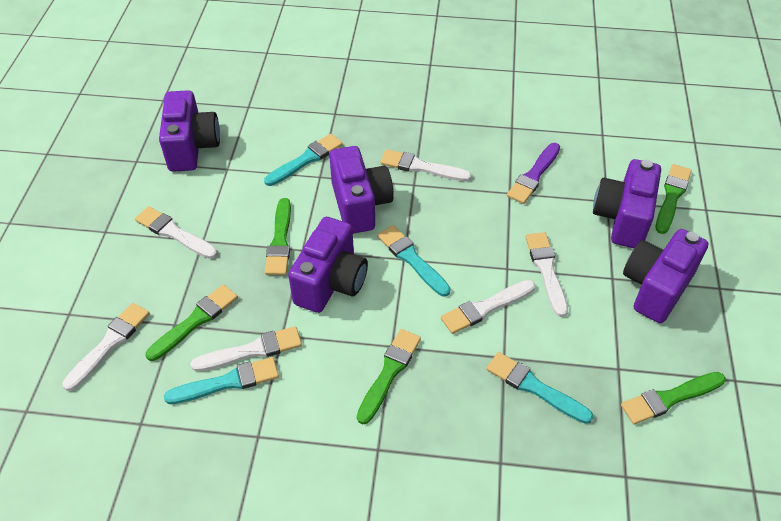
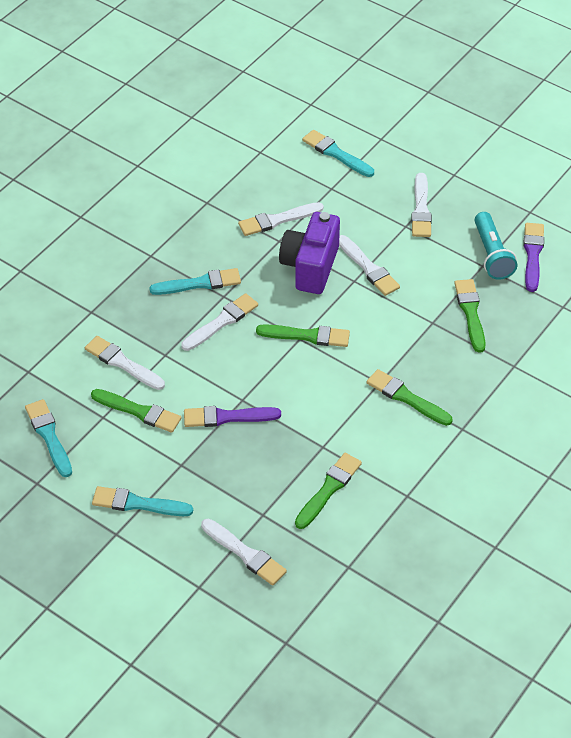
purple brush: 1 -> 2
purple camera: 5 -> 1
turquoise flashlight: 0 -> 1

